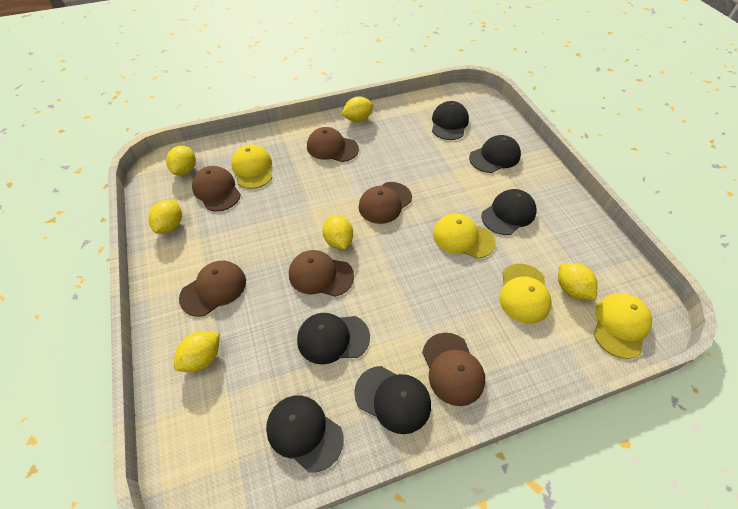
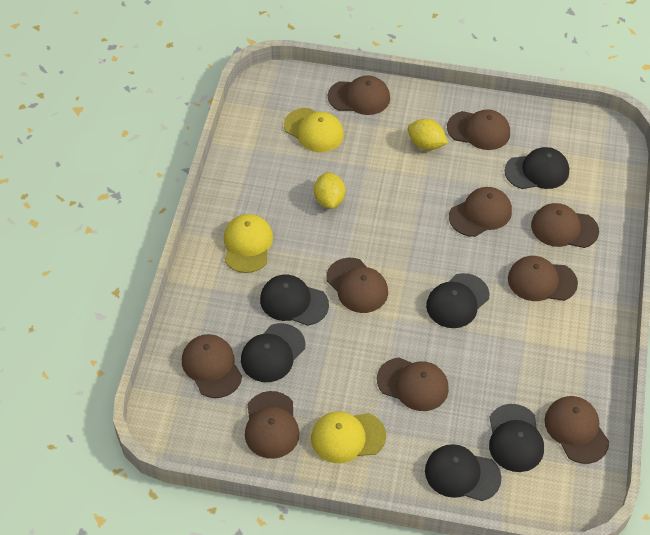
brown cap: 6 -> 10
yellow cap: 4 -> 3
yellow lemon: 6 -> 2

